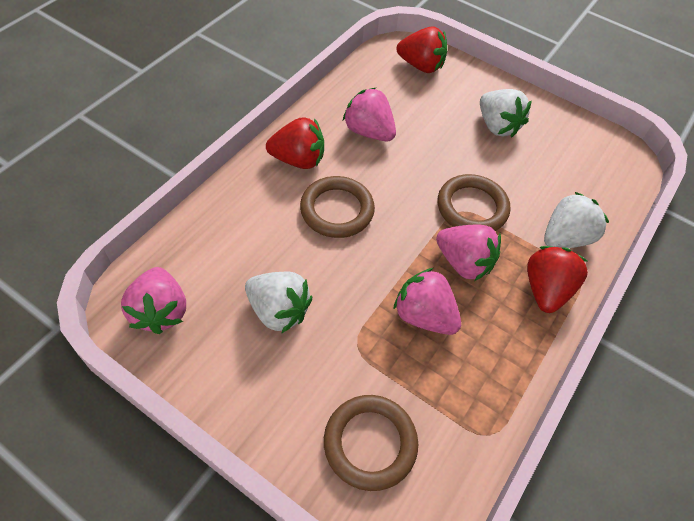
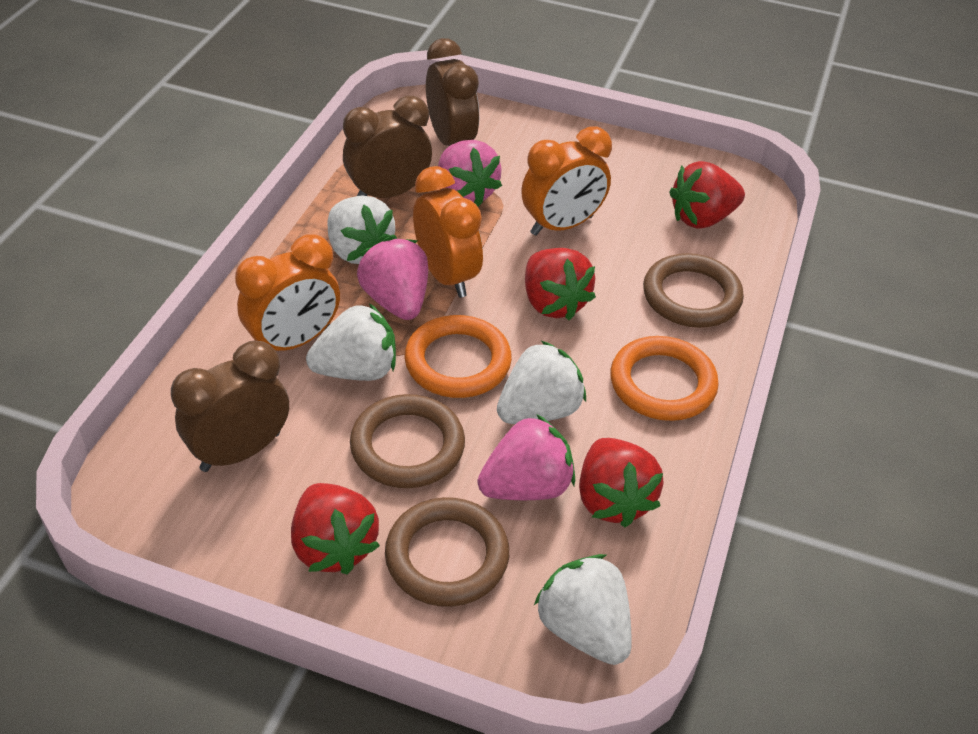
brown clock: 0 -> 3
orange clock: 0 -> 3
orange ring: 0 -> 2
pink strawberry: 4 -> 3
red strawberry: 3 -> 4
white strawberry: 3 -> 4

